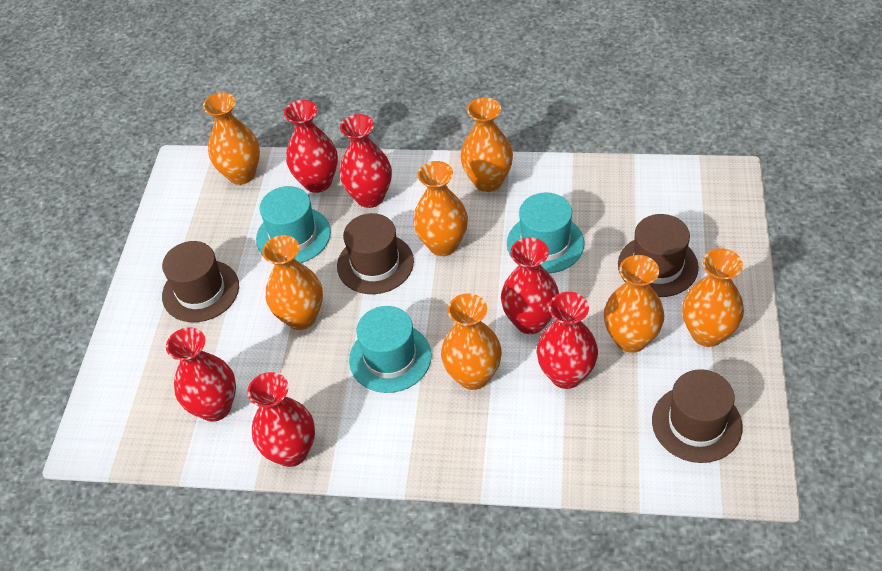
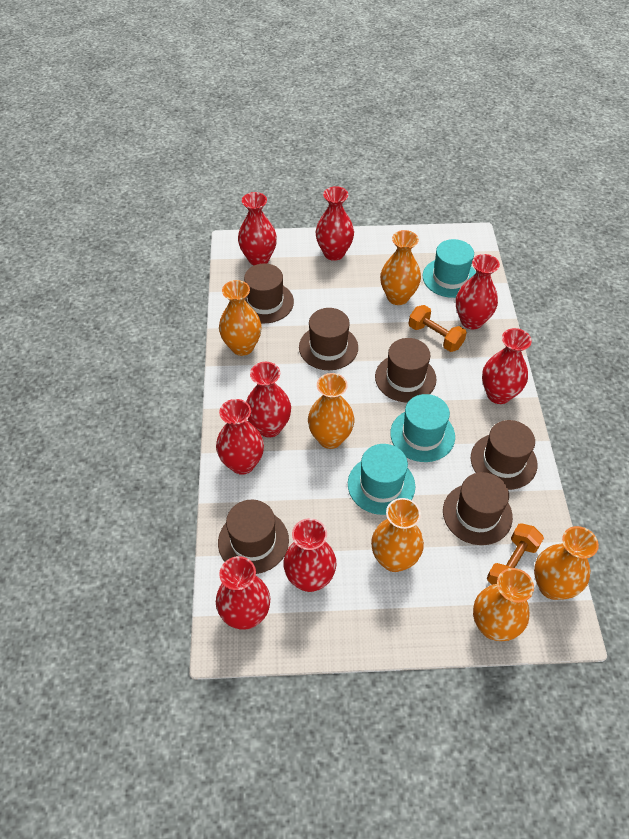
brown hat: 4 -> 6
orange dumbbell: 0 -> 2
orange vase: 7 -> 6
red vase: 6 -> 8

